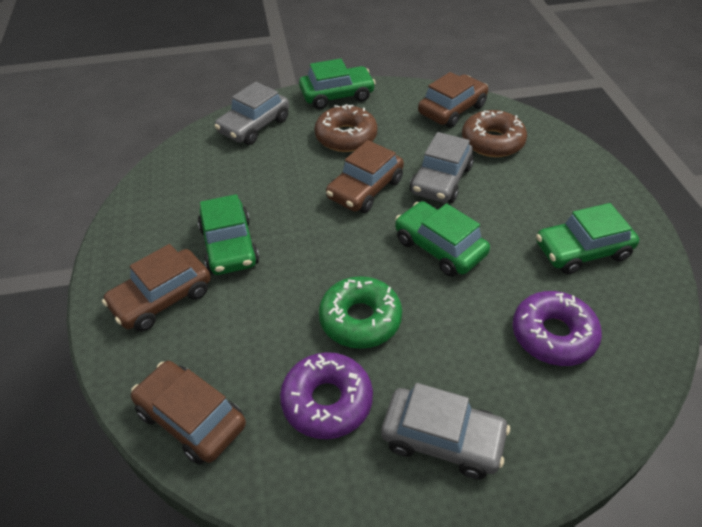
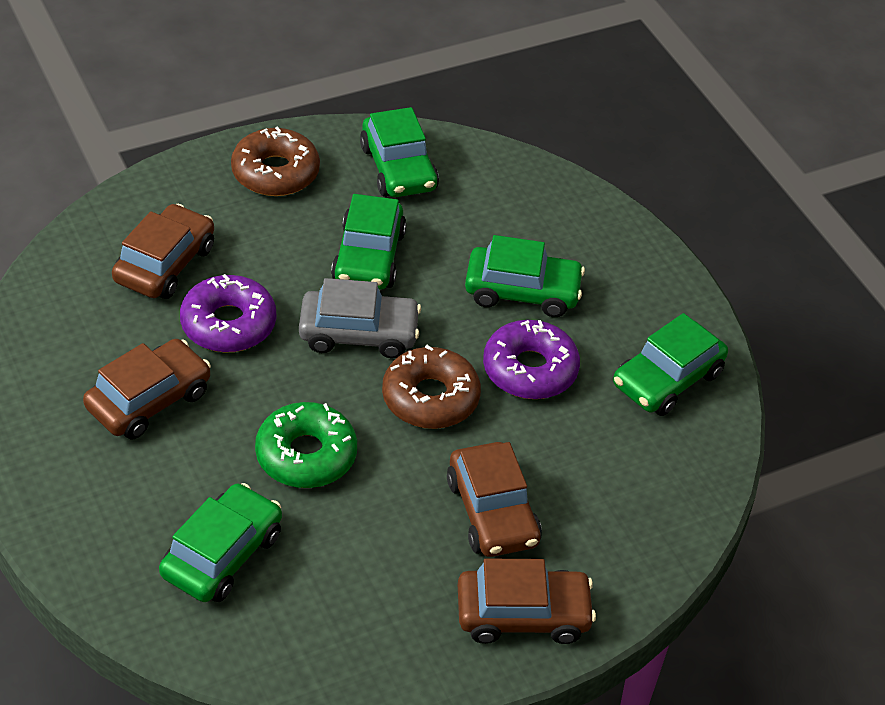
green car: 4 -> 5
grey car: 3 -> 1

